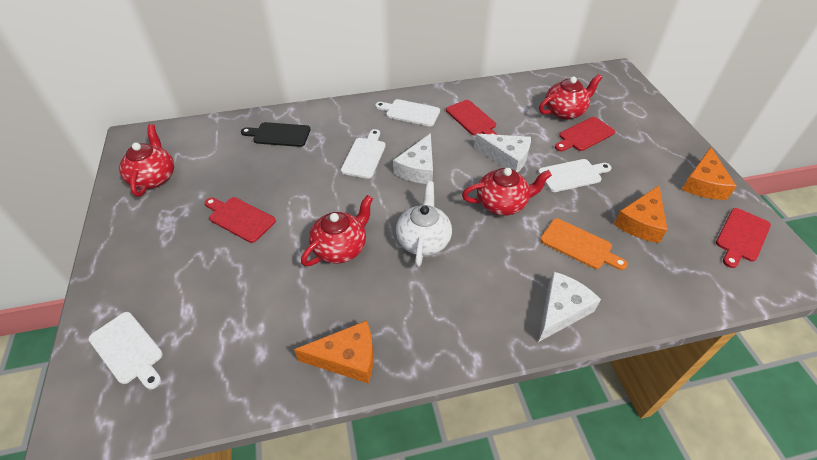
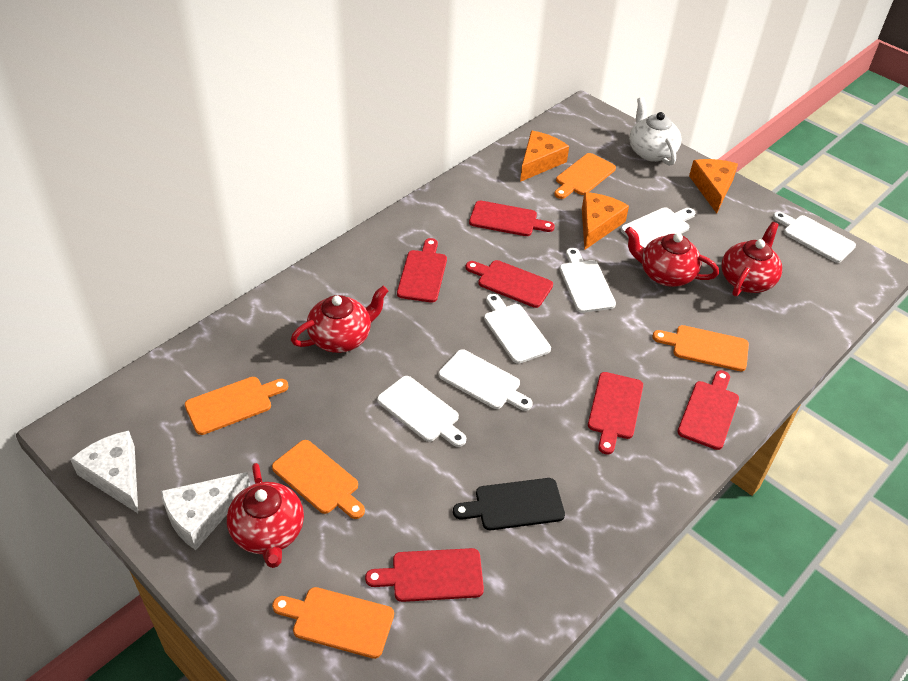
orange cutting board: 1 -> 5
red cutting board: 4 -> 6
white cheese: 3 -> 2
white cutting board: 4 -> 6

